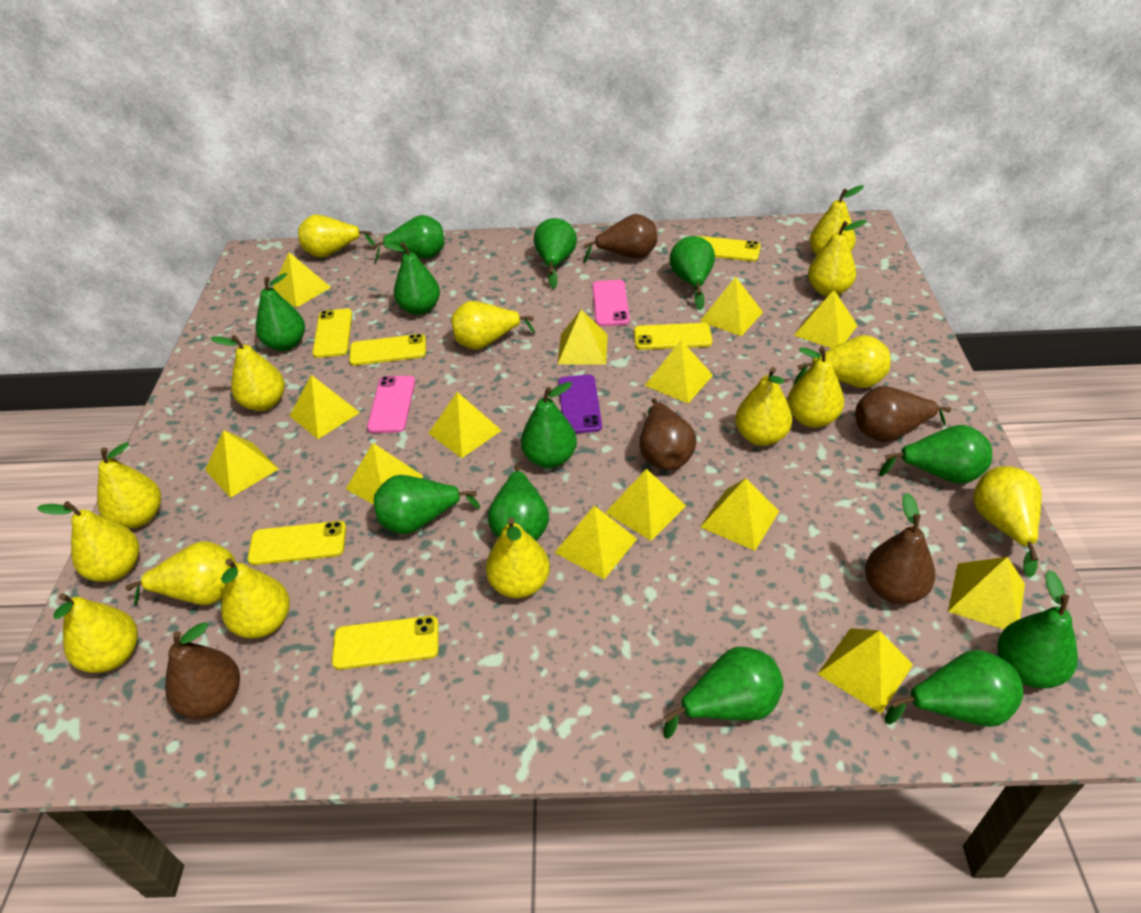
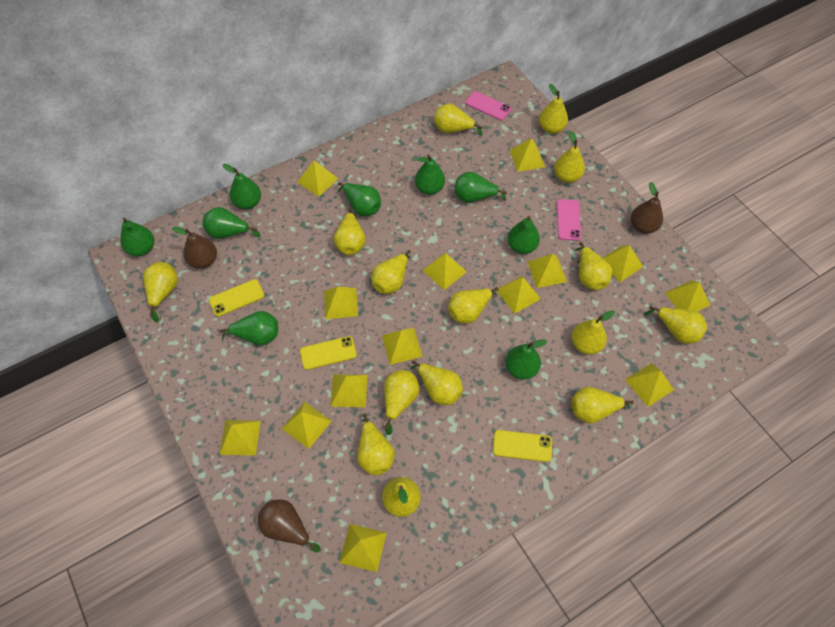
brown pear: 5 -> 3
green pear: 12 -> 9
purple phone: 1 -> 0
yellow phone: 6 -> 3

